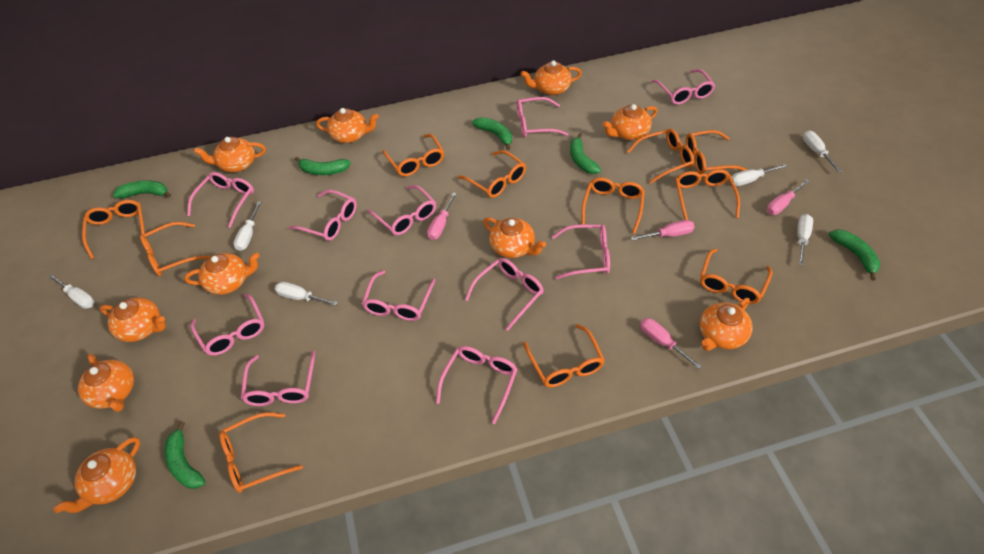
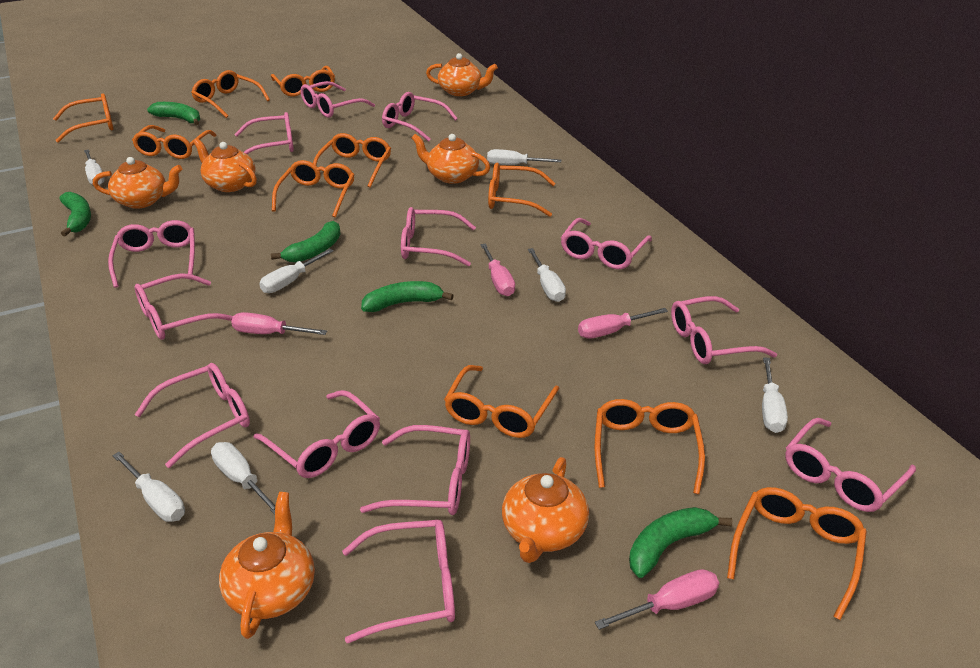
green banana: 6 -> 5
orange glasses: 11 -> 10
orange teapot: 10 -> 6
pink glasses: 11 -> 13
white screwdriver: 6 -> 7

